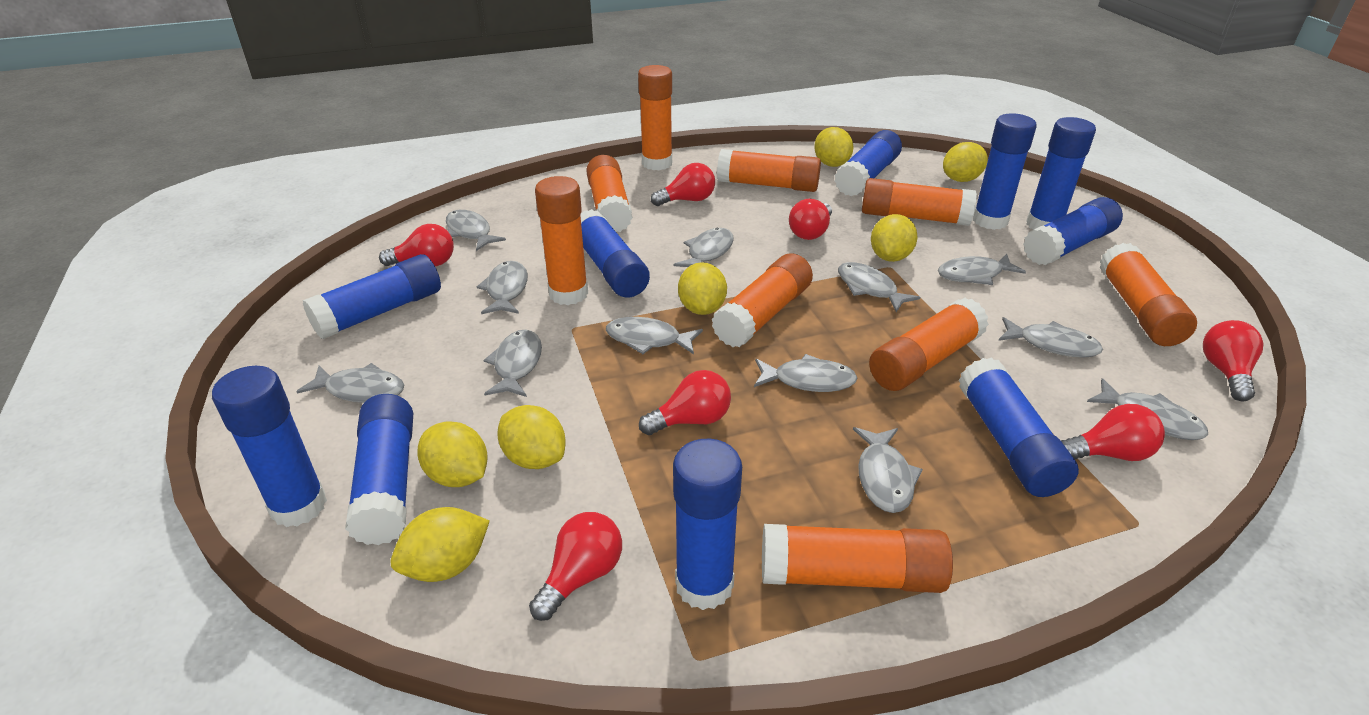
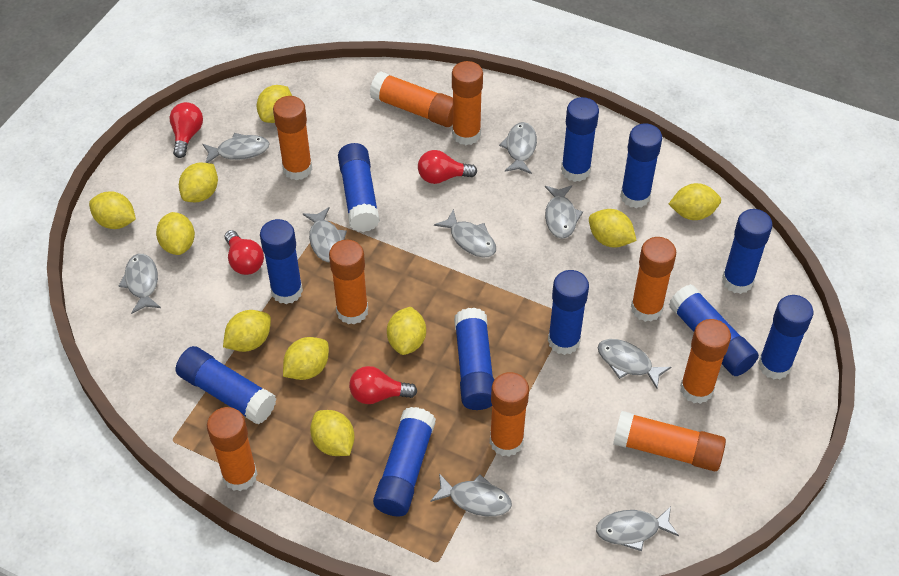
blue glue stick: 10 -> 11
grey fish: 12 -> 9
red light bulb: 7 -> 4
yellow lemon: 7 -> 10

